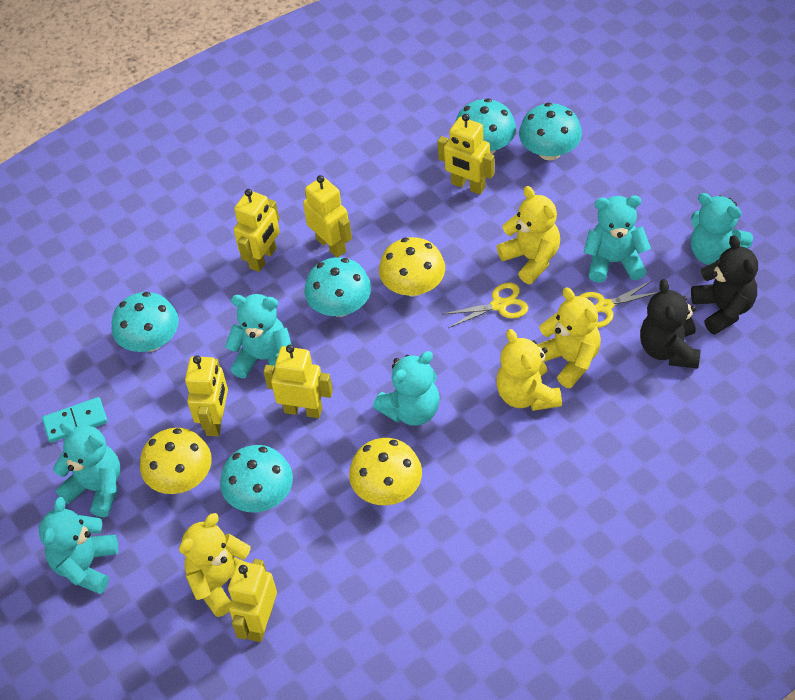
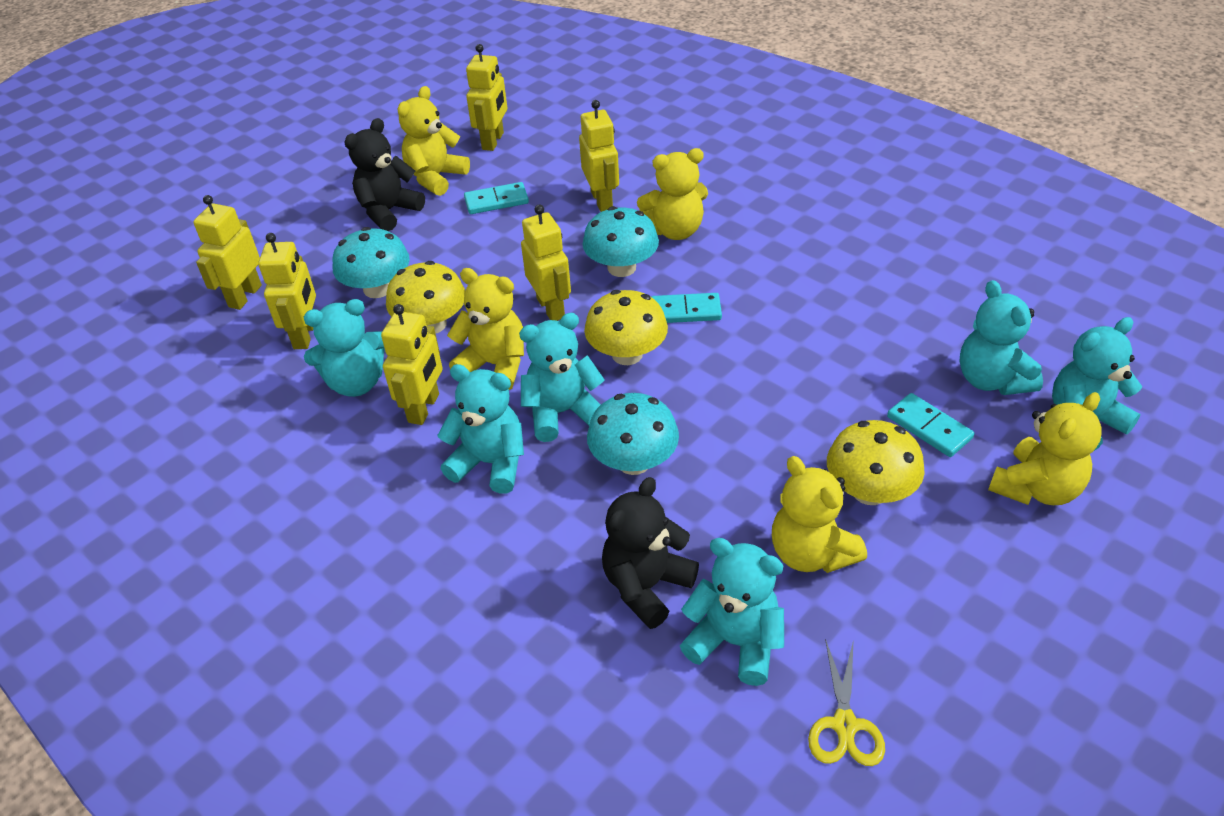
turquoise domino: 1 -> 3
turquoise mushroom: 5 -> 3
yellow scissors: 2 -> 1
yellow teddy bear: 4 -> 5

